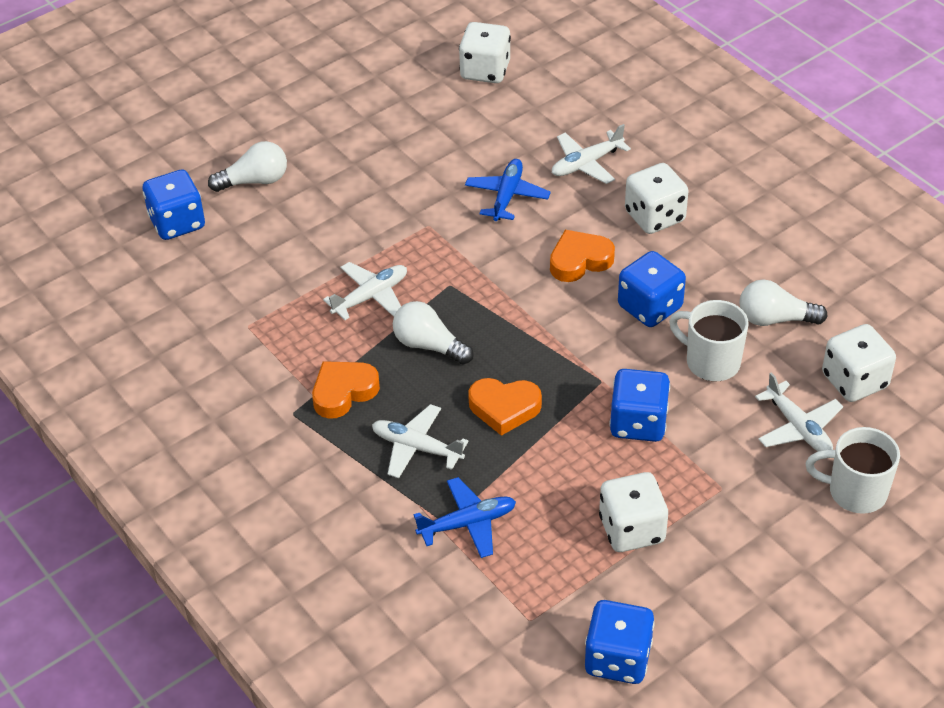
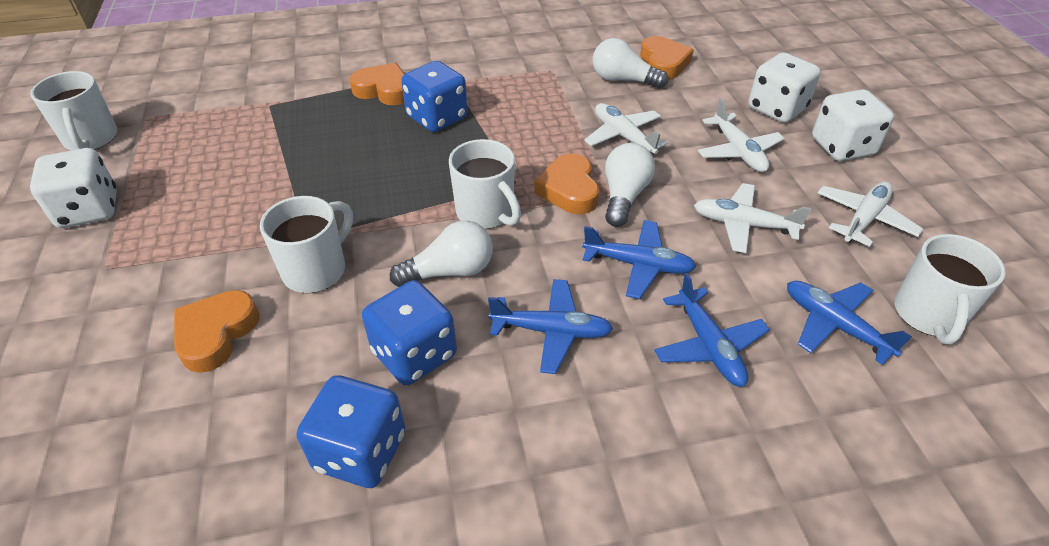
blue dice: 4 -> 3
blue plane: 2 -> 4
orange heart: 3 -> 4
white dice: 4 -> 3
white mug: 2 -> 4

